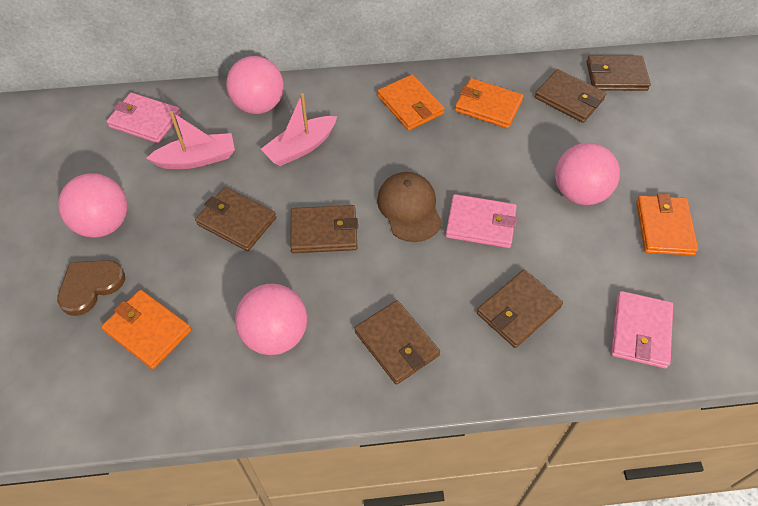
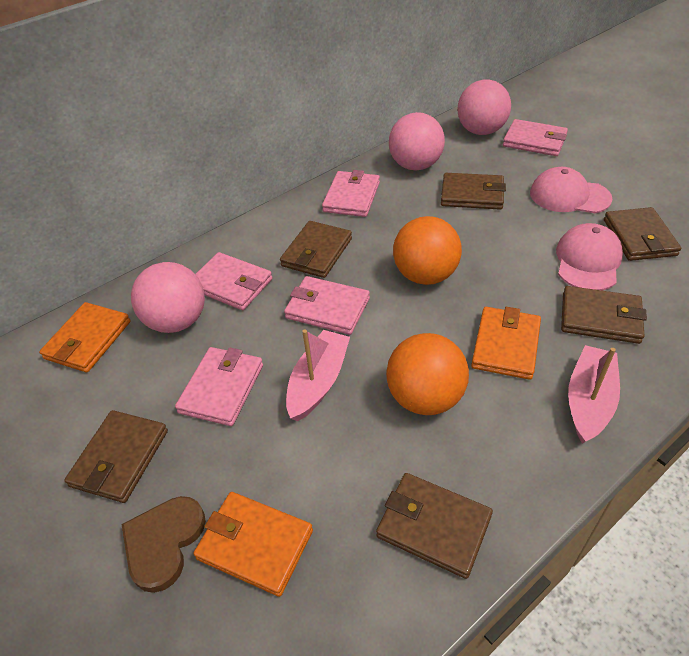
brown cap: 1 -> 0
orange ball: 0 -> 2
orange wallet: 4 -> 3
pink ball: 4 -> 3
pink cap: 0 -> 2
pink wallet: 3 -> 5

